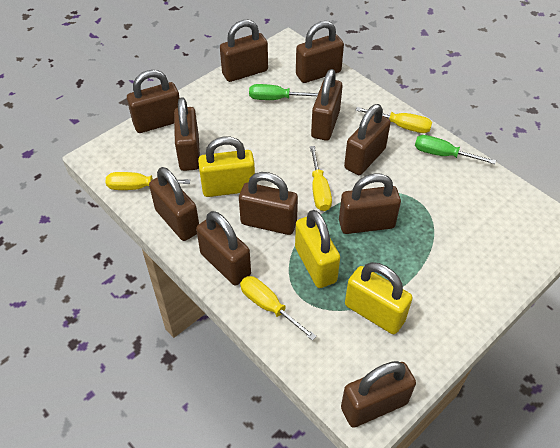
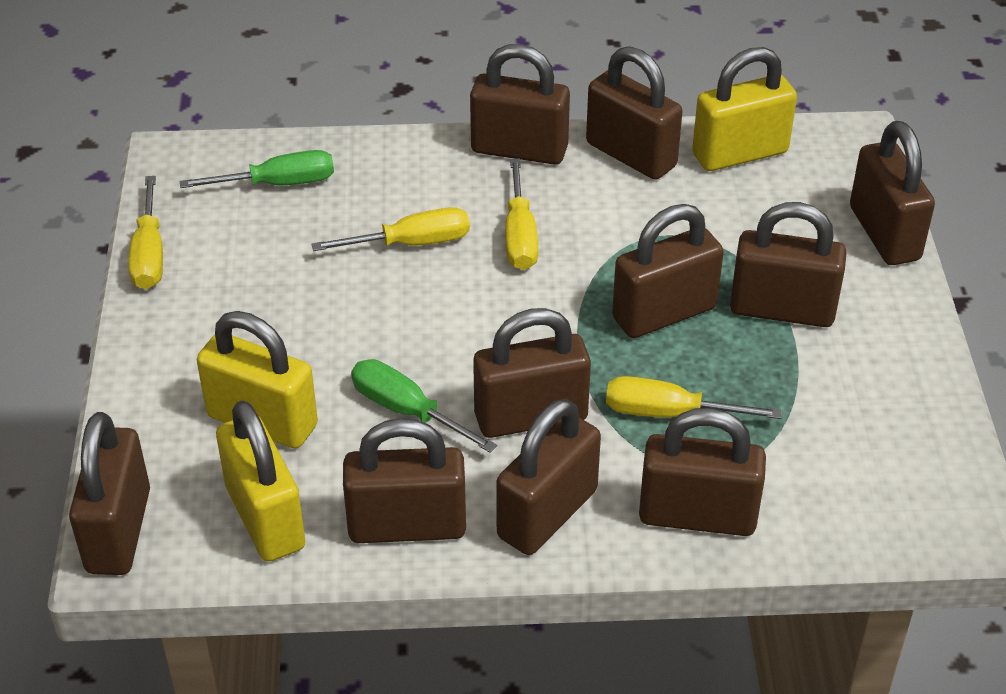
brown padlock: 11 -> 10

